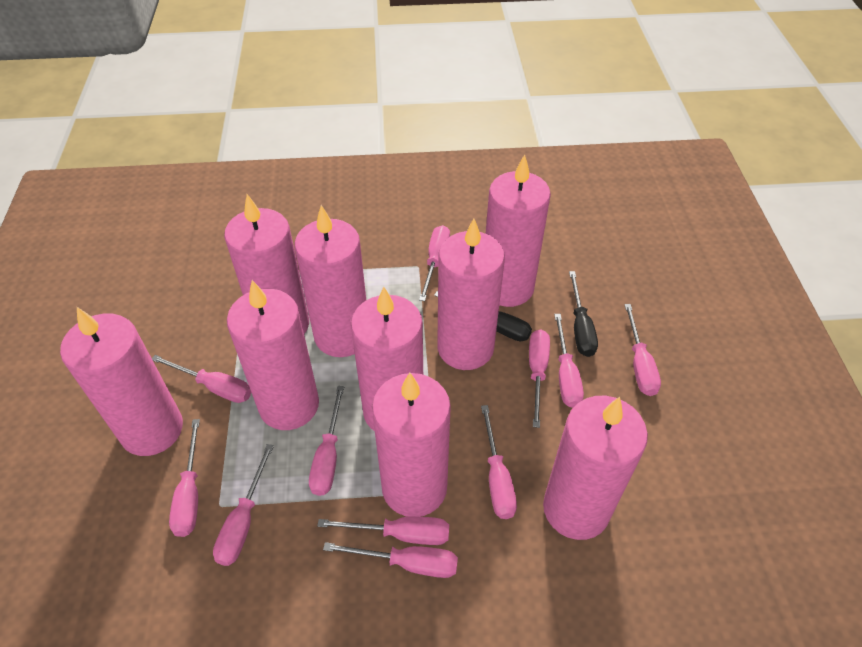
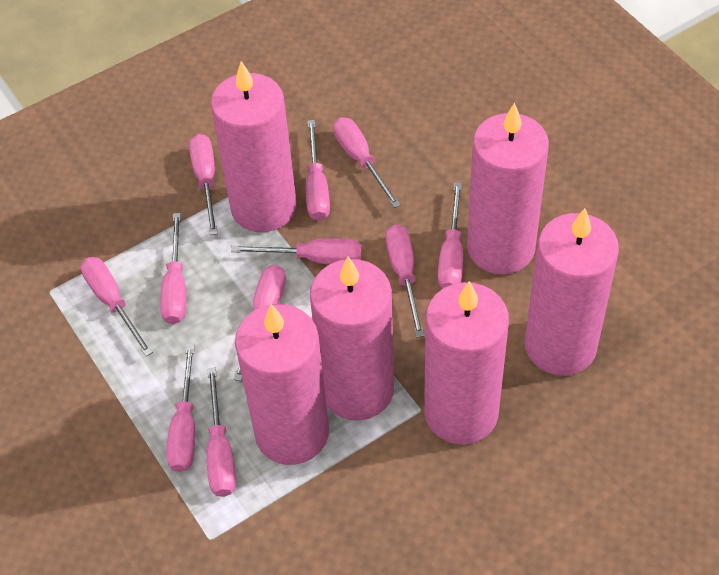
black screwdriver: 2 -> 0
pink candle: 9 -> 6

